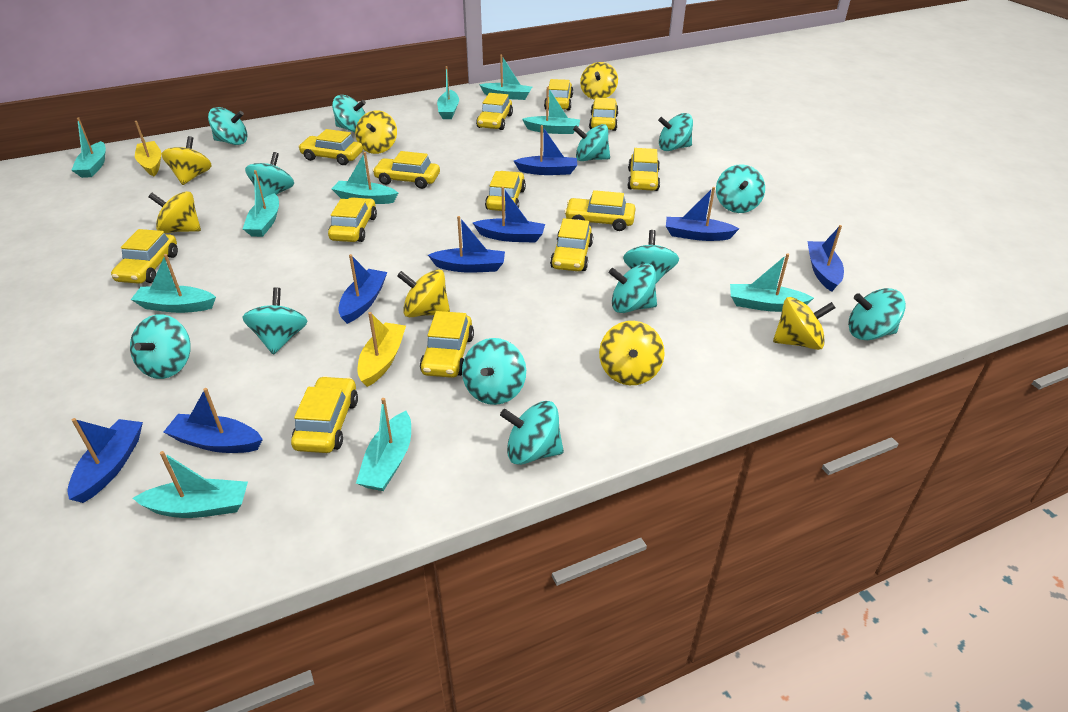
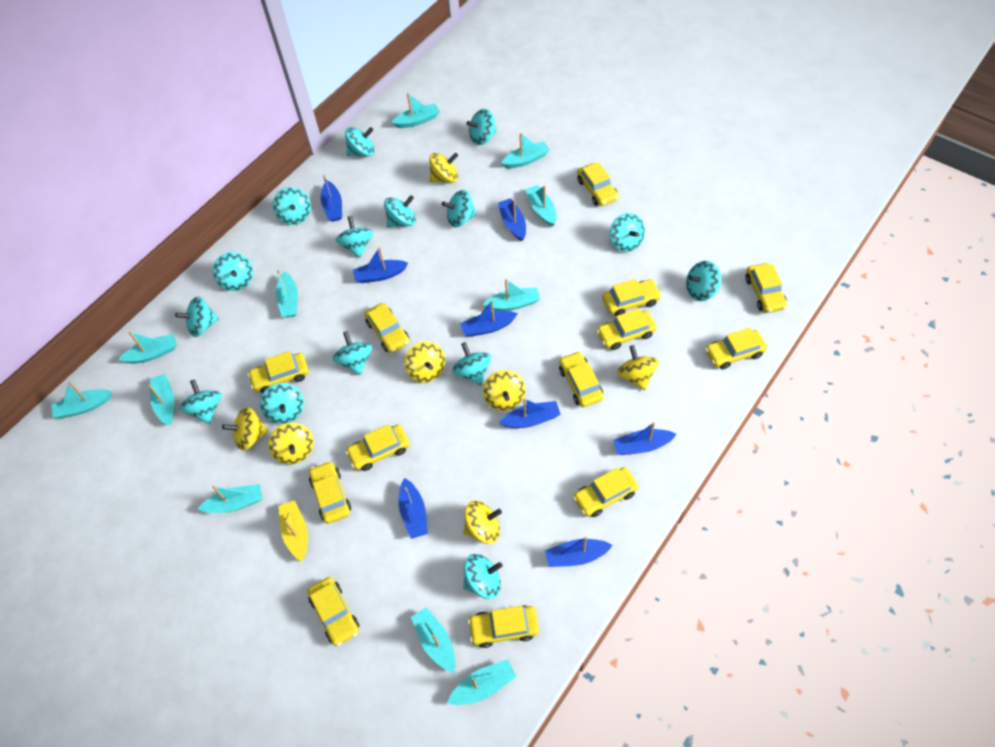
turquoise boat: 10 -> 11
turquoise spinning top: 13 -> 15
yellow boat: 2 -> 1

